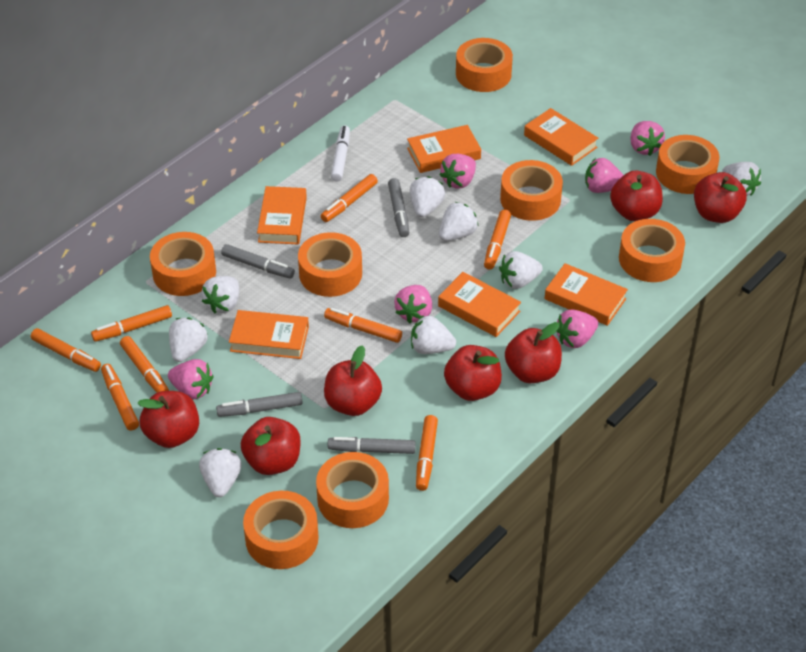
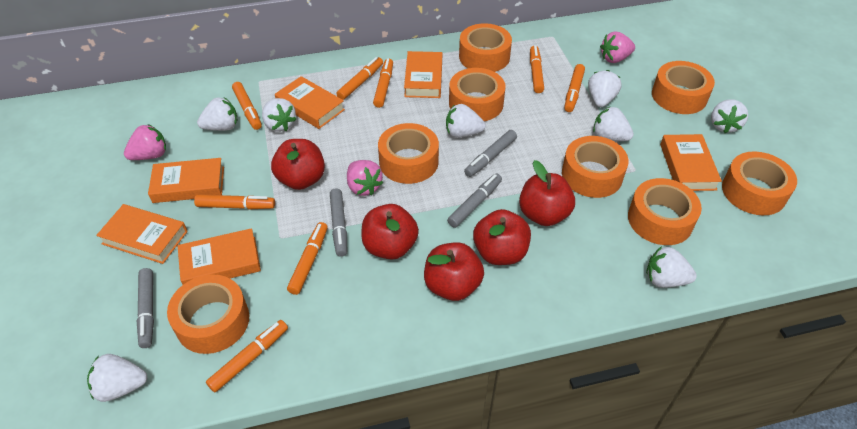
pink strawberry: 6 -> 3
red apple: 7 -> 5
white marker: 1 -> 0

